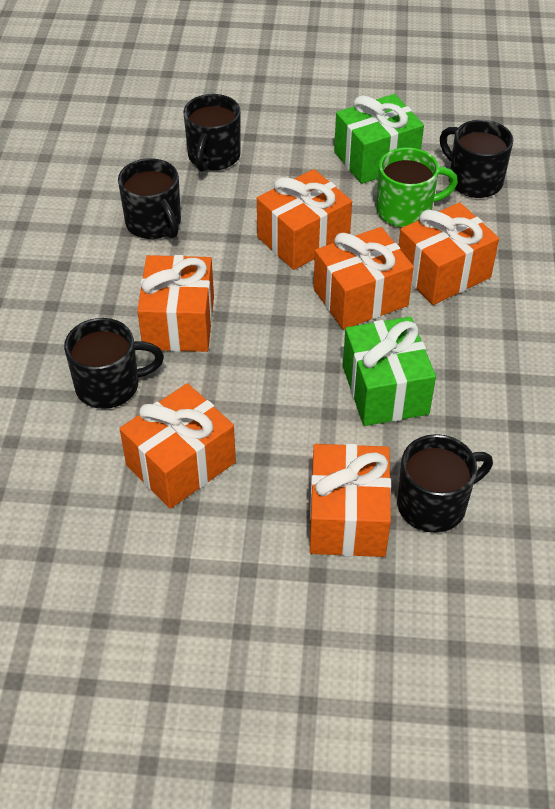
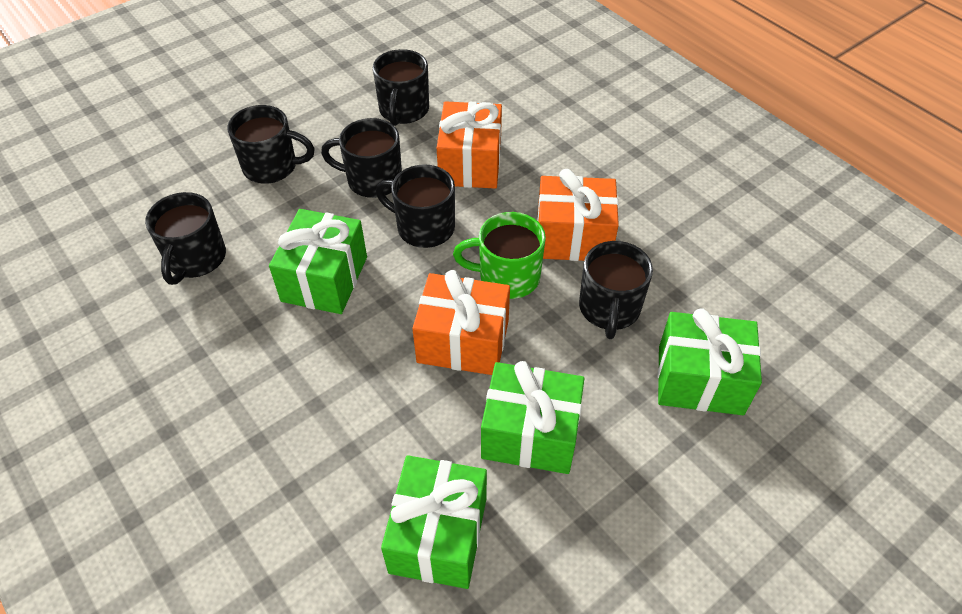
black mug: 5 -> 6
green gift: 2 -> 4
orange gift: 6 -> 3

